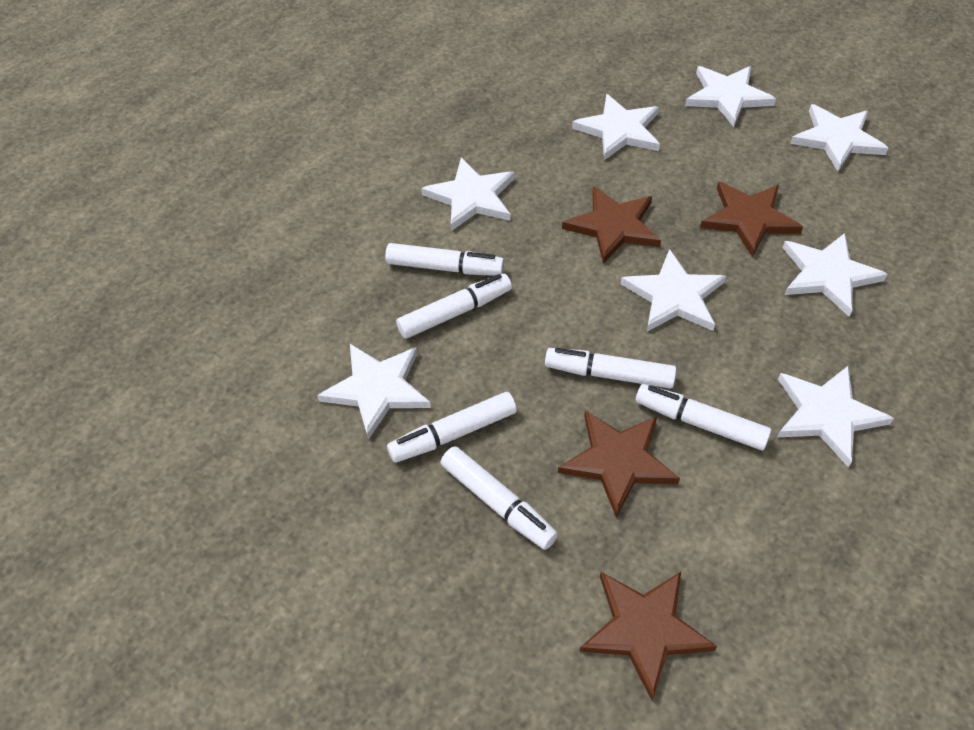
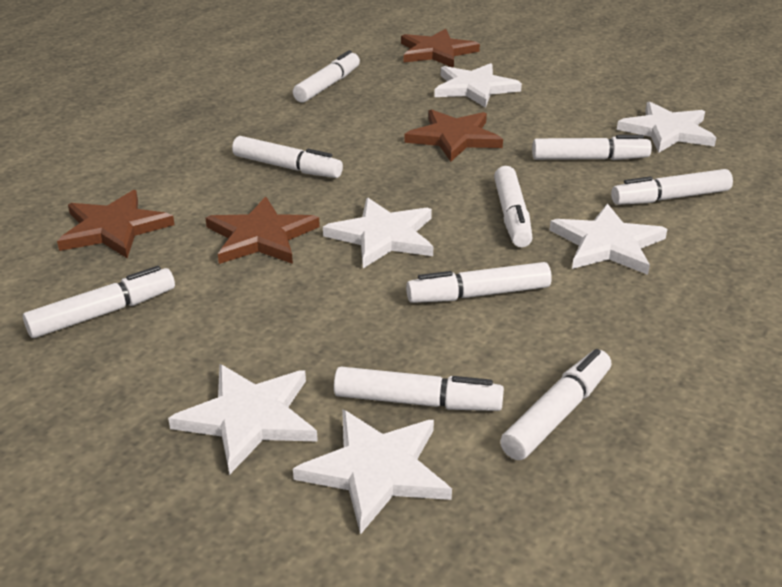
white marker: 6 -> 9
white star: 8 -> 6

